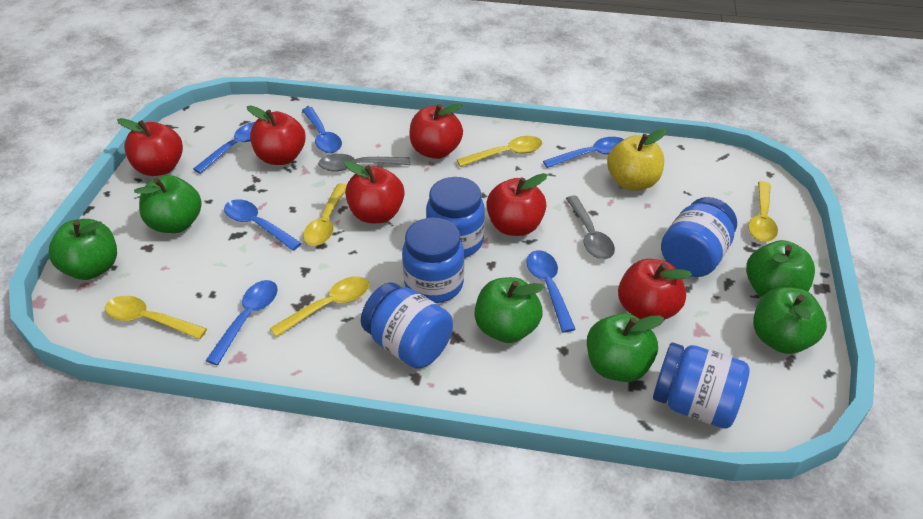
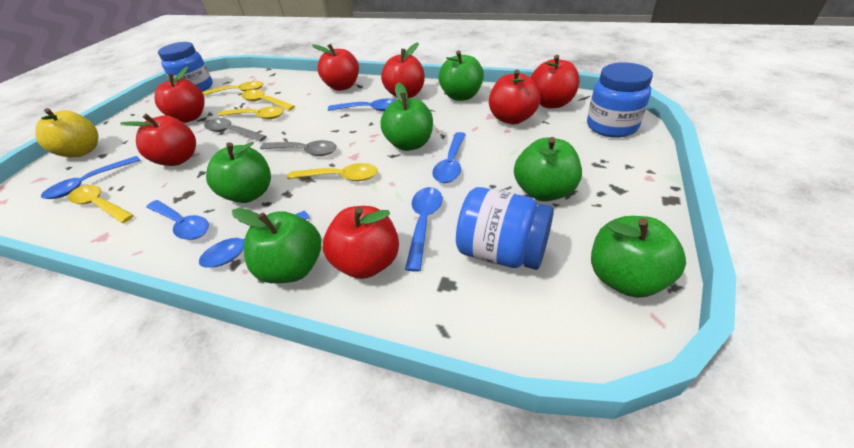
blue jar: 5 -> 3
red apple: 6 -> 7

